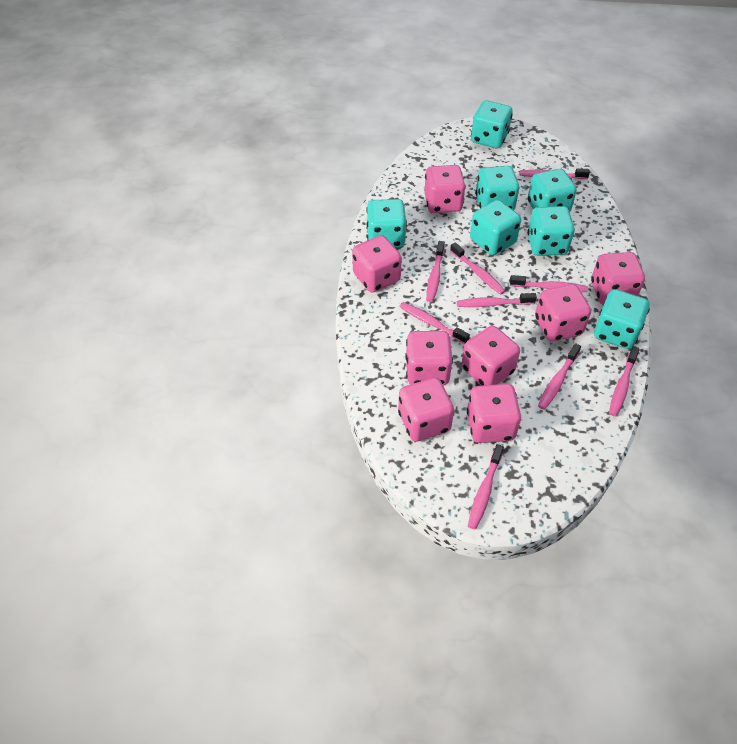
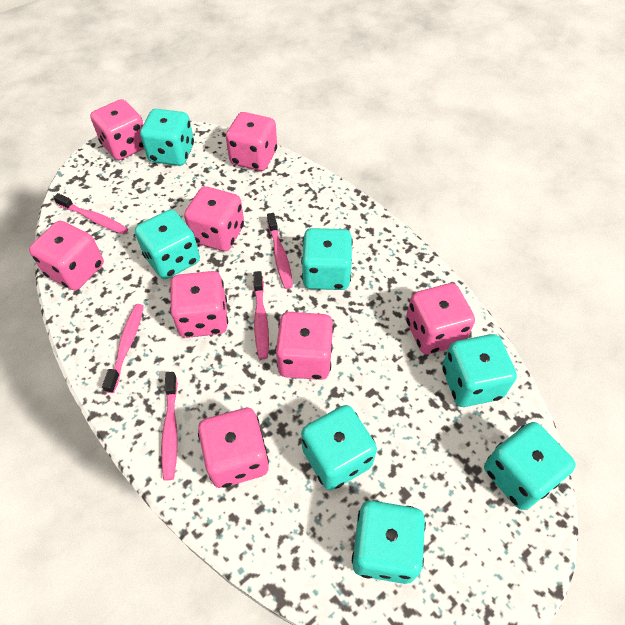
pink toothbrush: 9 -> 5

